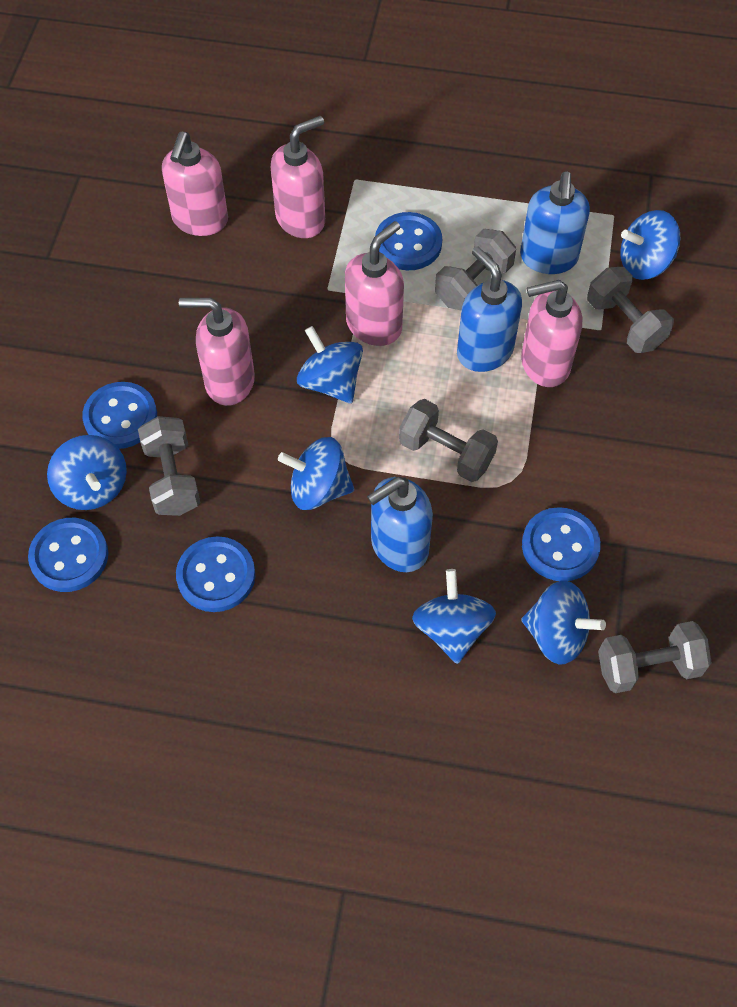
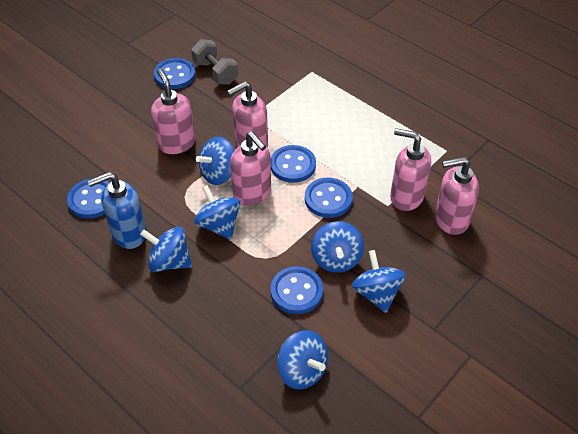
blue soap dispenser: 3 -> 1
grey dumbbell: 5 -> 1

